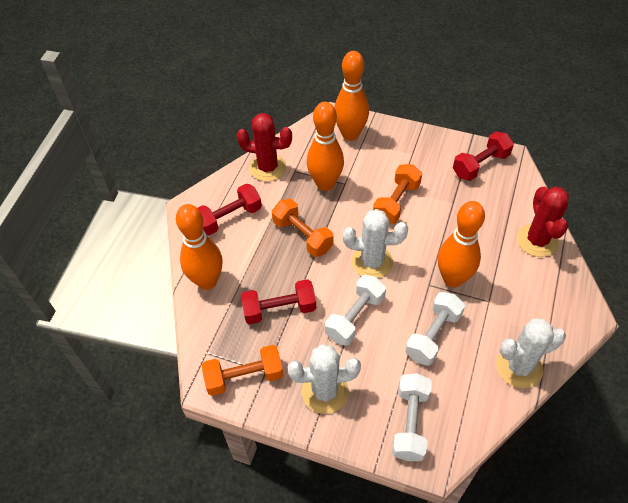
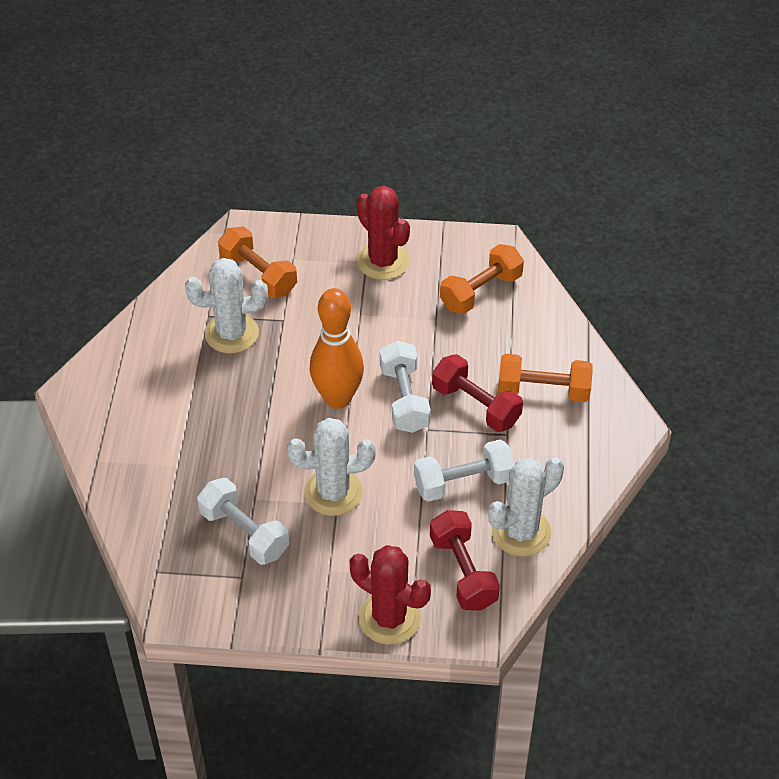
orange bowling pin: 4 -> 1
red dumbbell: 3 -> 2

